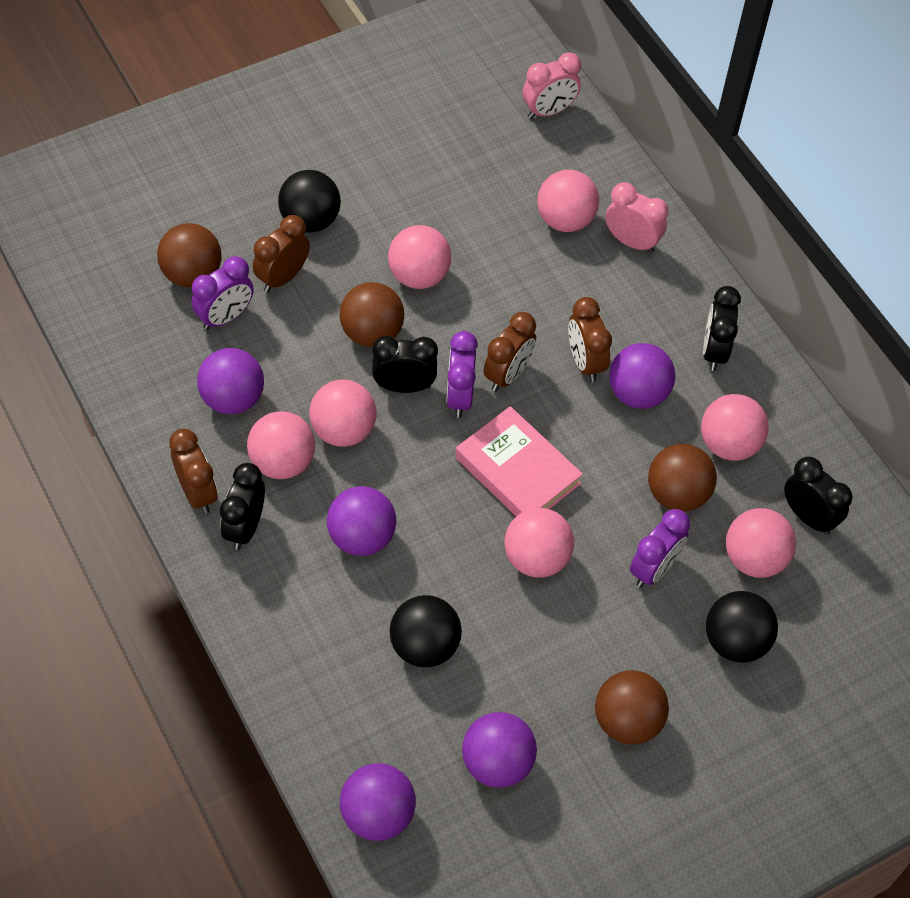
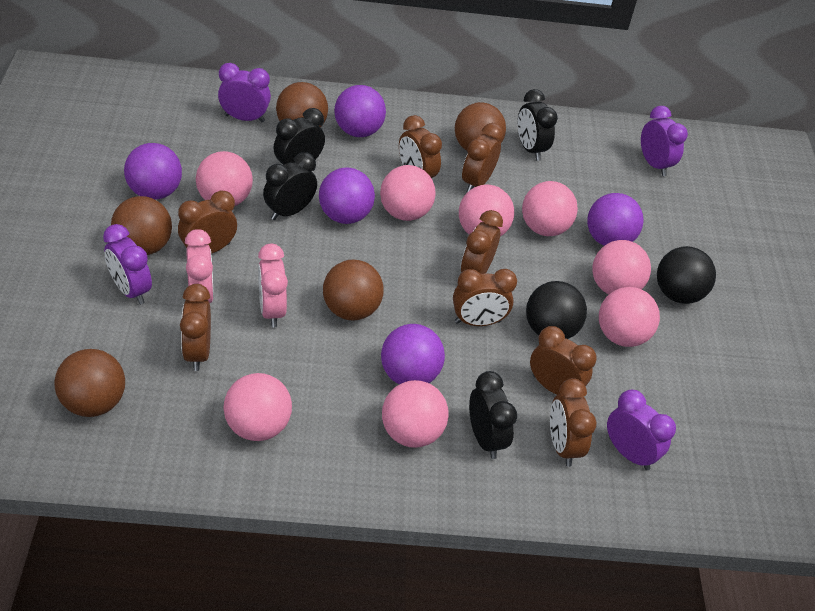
black ball: 3 -> 2
brown ball: 4 -> 5
brown clock: 4 -> 8
pink ball: 7 -> 8
pink book: 1 -> 0
purple clock: 3 -> 4

